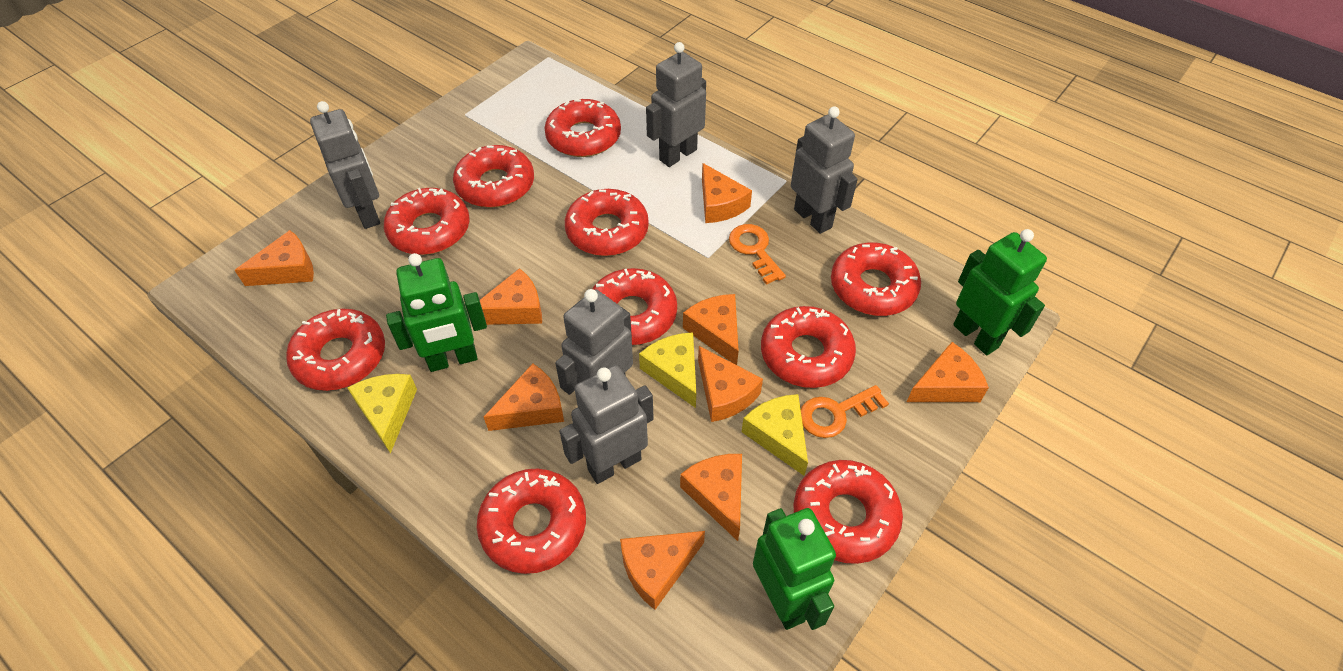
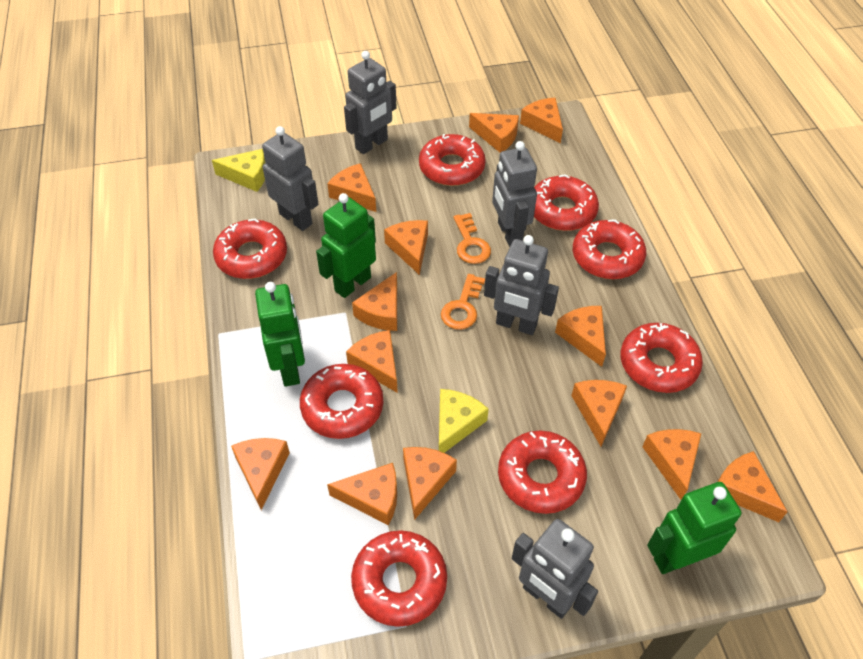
orange cheese: 9 -> 13
red donut: 10 -> 8
yellow cheese: 3 -> 2

